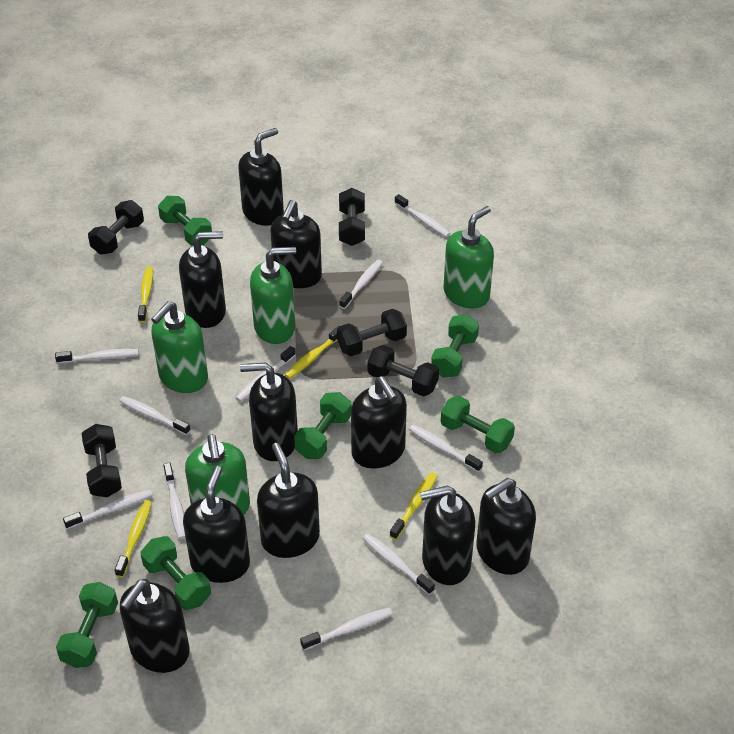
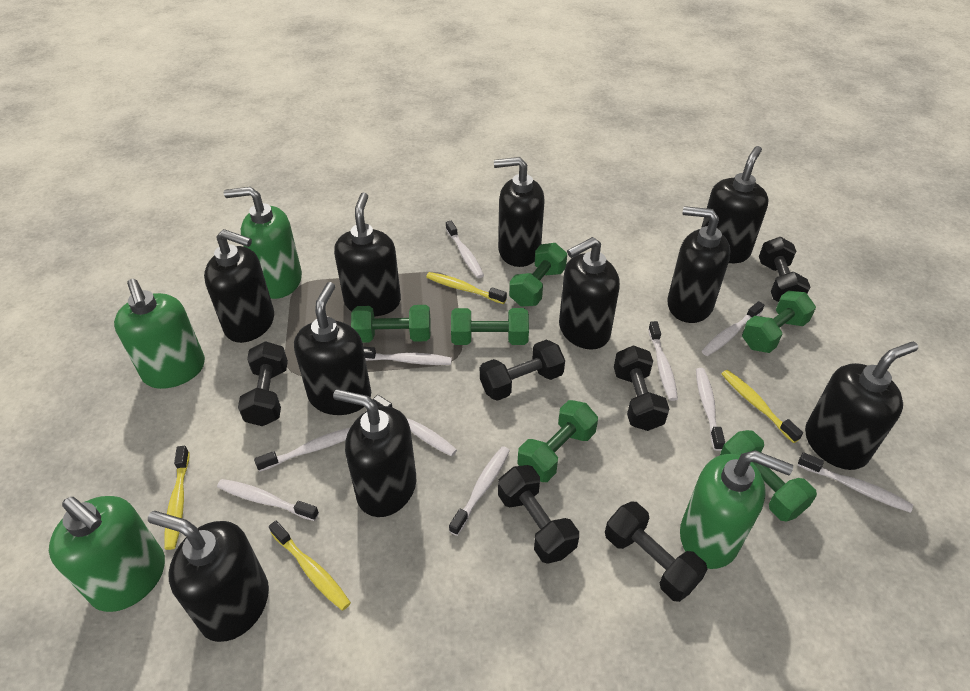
black dumbbell: 5 -> 6

